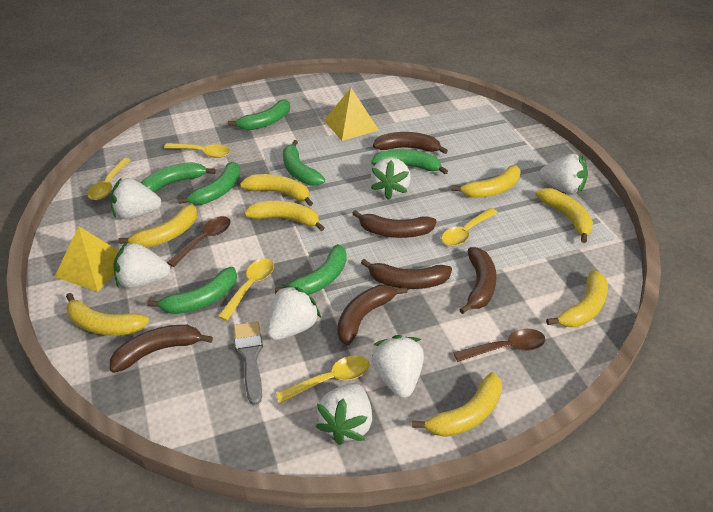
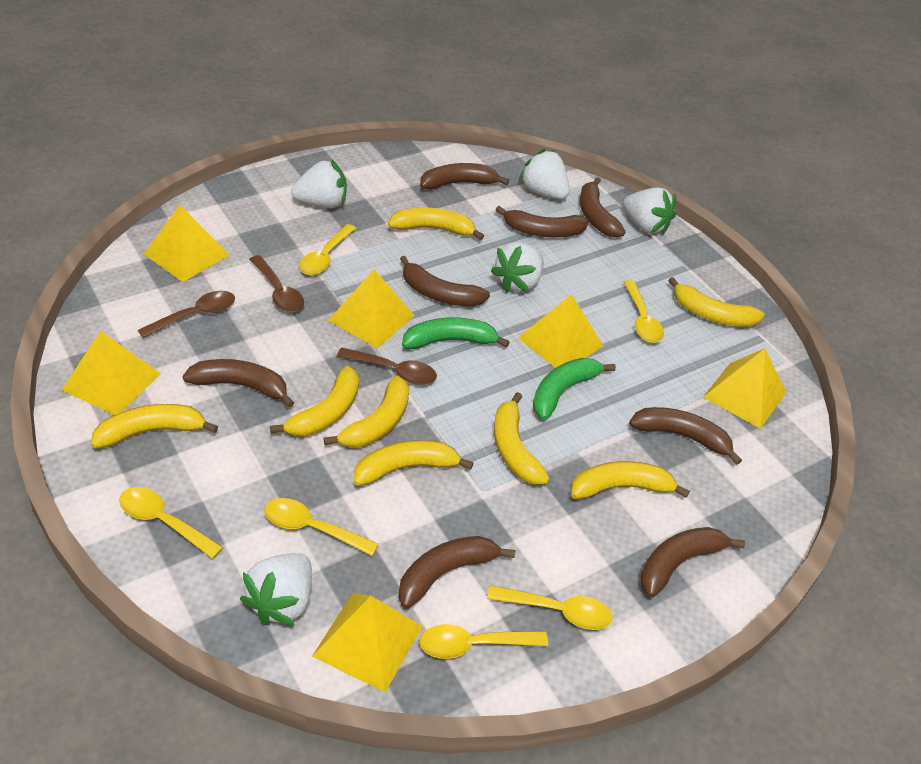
brown banana: 6 -> 8
brown spoon: 2 -> 3
green banana: 7 -> 2
grey brush: 1 -> 0
white strawberry: 7 -> 5
yellow pyramid: 2 -> 6
yellow spoon: 5 -> 6

